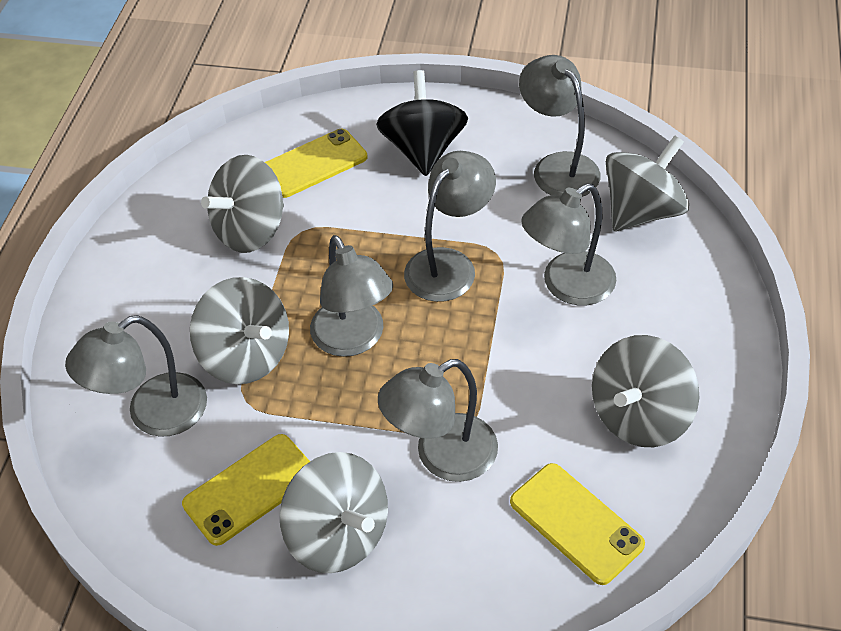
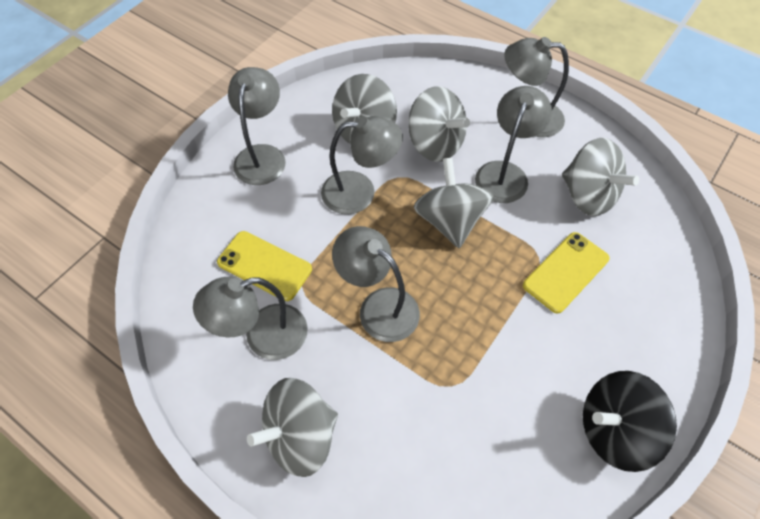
yellow phone: 3 -> 2

